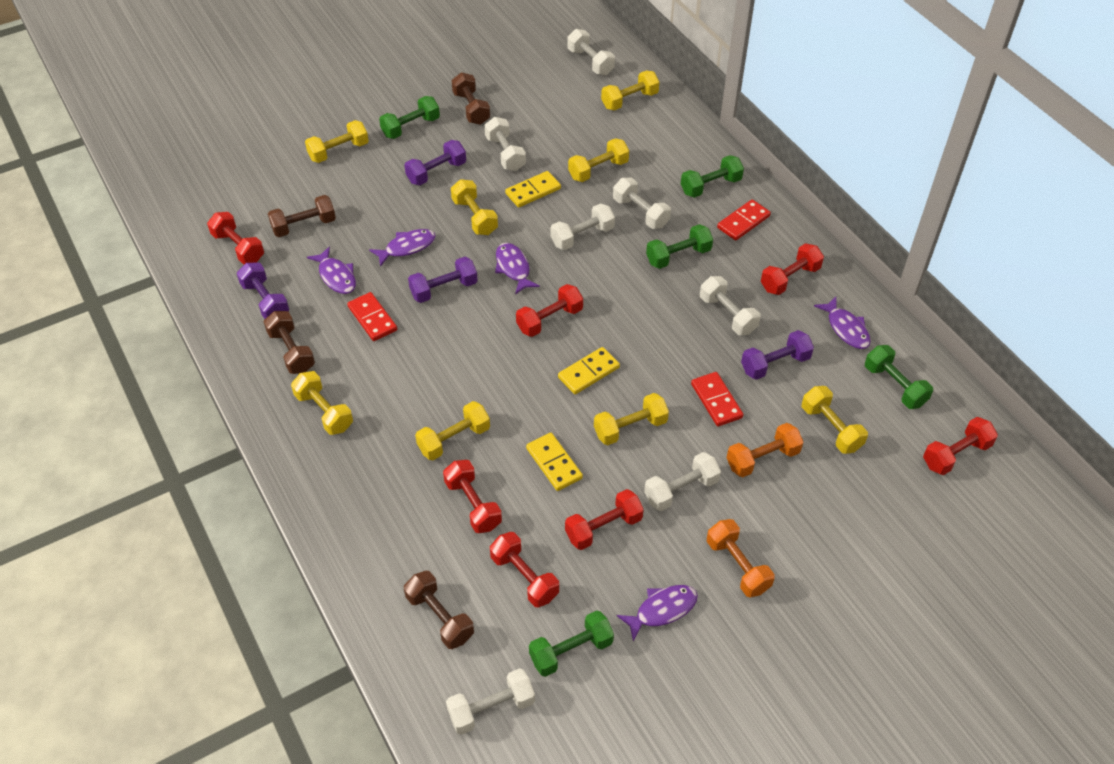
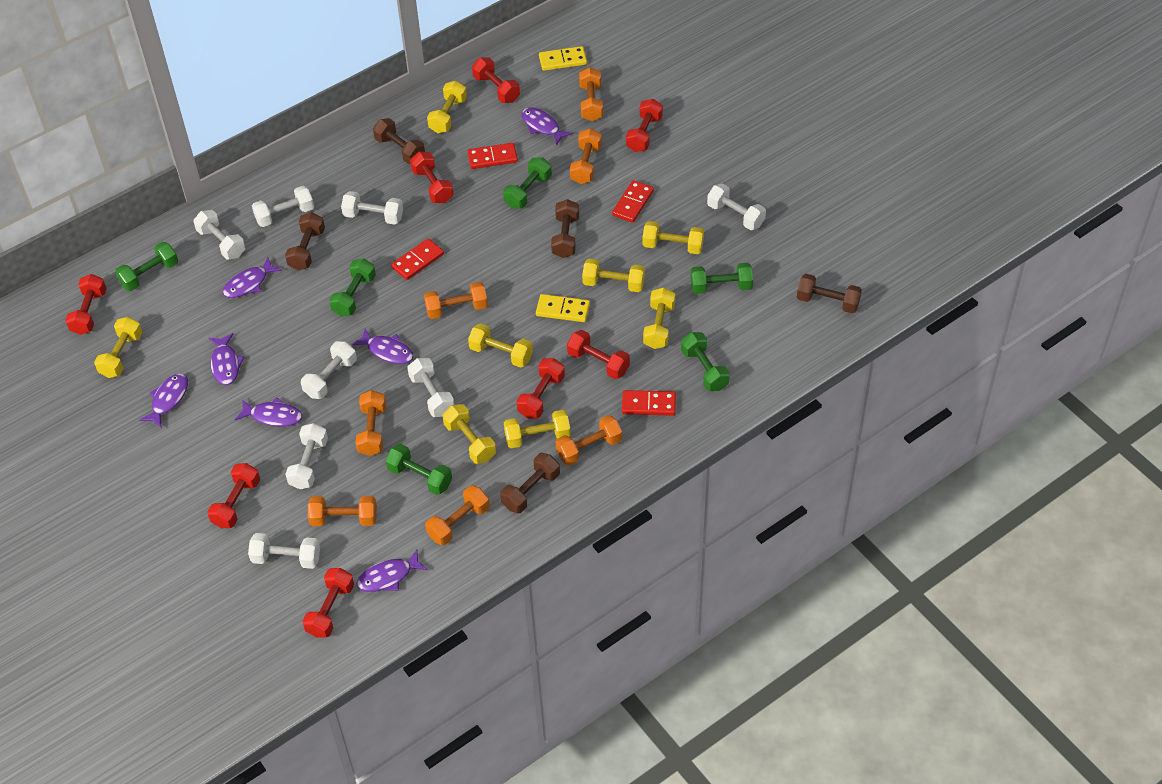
brown dumbbell: 4 -> 5
green dumbbell: 5 -> 6
orange dumbbell: 2 -> 7
purple dumbbell: 4 -> 0
purple fish: 5 -> 7
red domino: 3 -> 4
red dumbbell: 7 -> 8
white dumbbell: 7 -> 8
yellow domino: 3 -> 2

